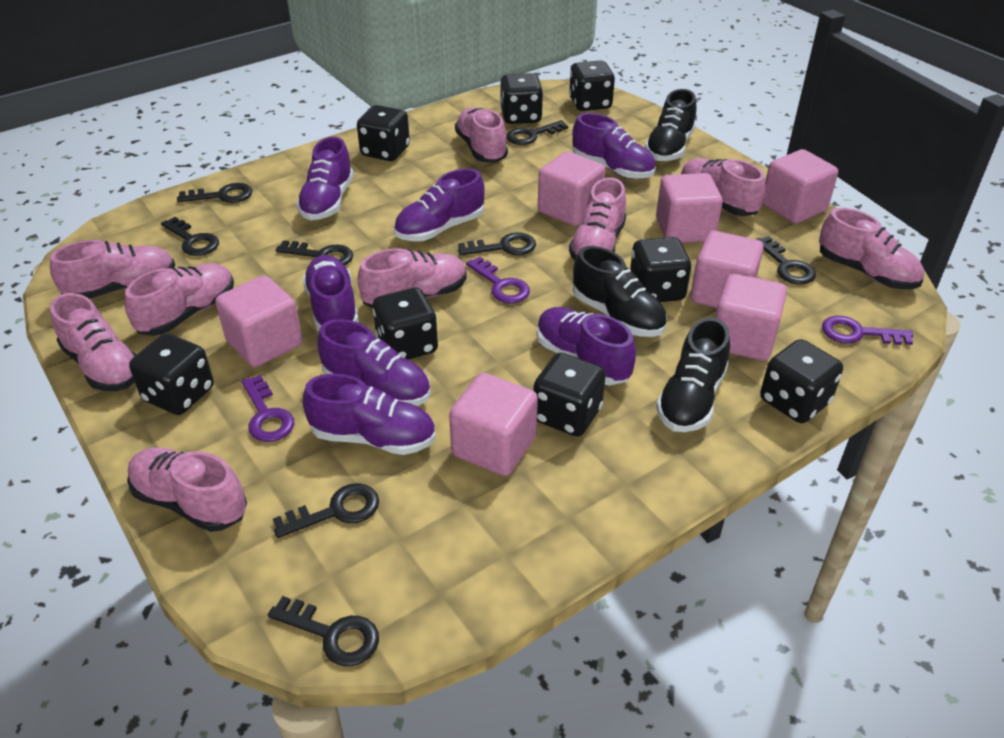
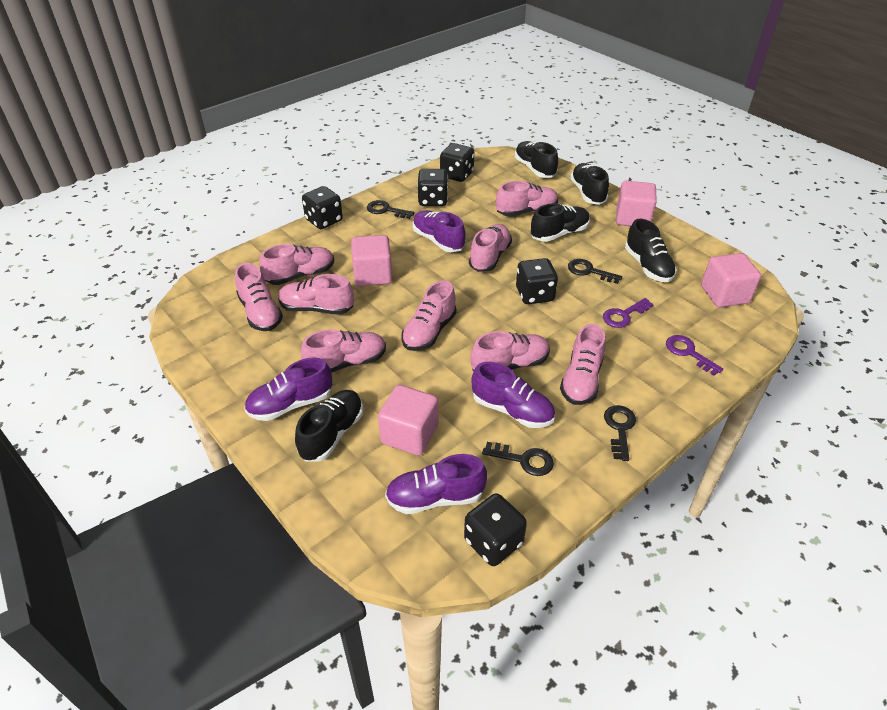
black dice: 8 -> 5
black key: 8 -> 4
black shoe: 3 -> 5
pink cube: 7 -> 4
purple key: 3 -> 2
purple shoe: 7 -> 4

